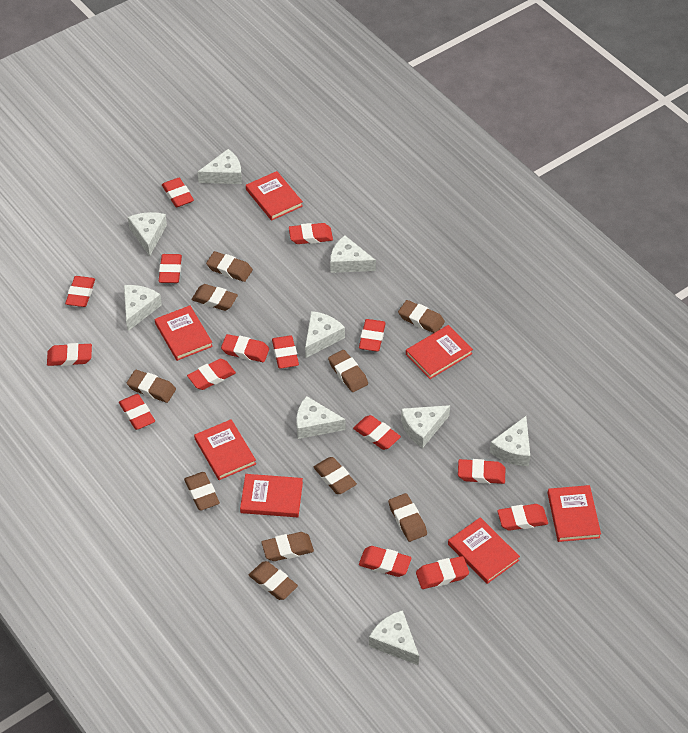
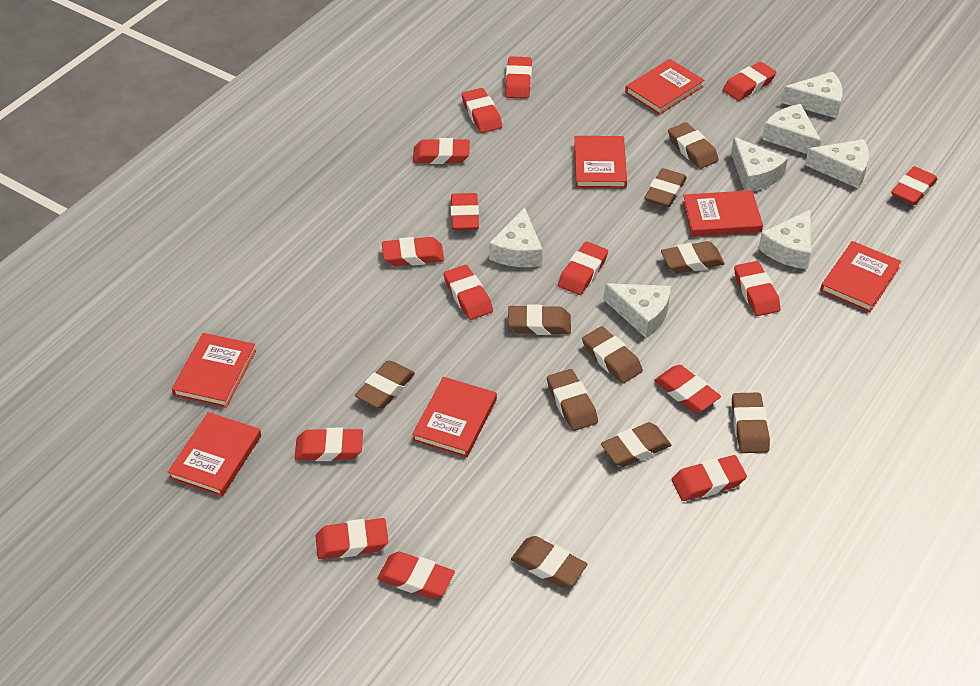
white cheese: 9 -> 7

